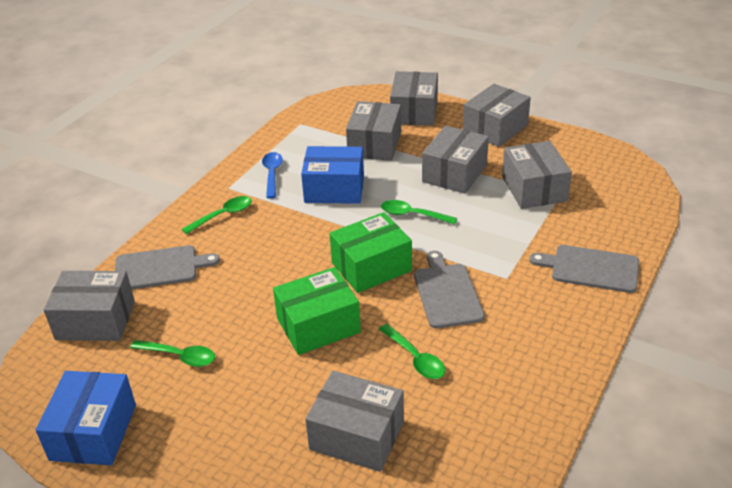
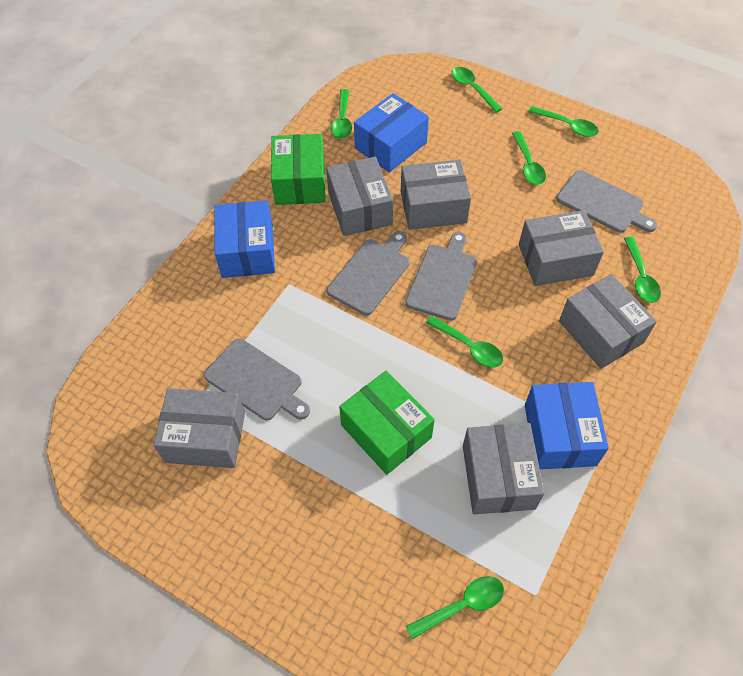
blue box: 2 -> 3
blue spoon: 1 -> 0
green spoon: 4 -> 7
grey box: 7 -> 6
grey cutting board: 3 -> 4

